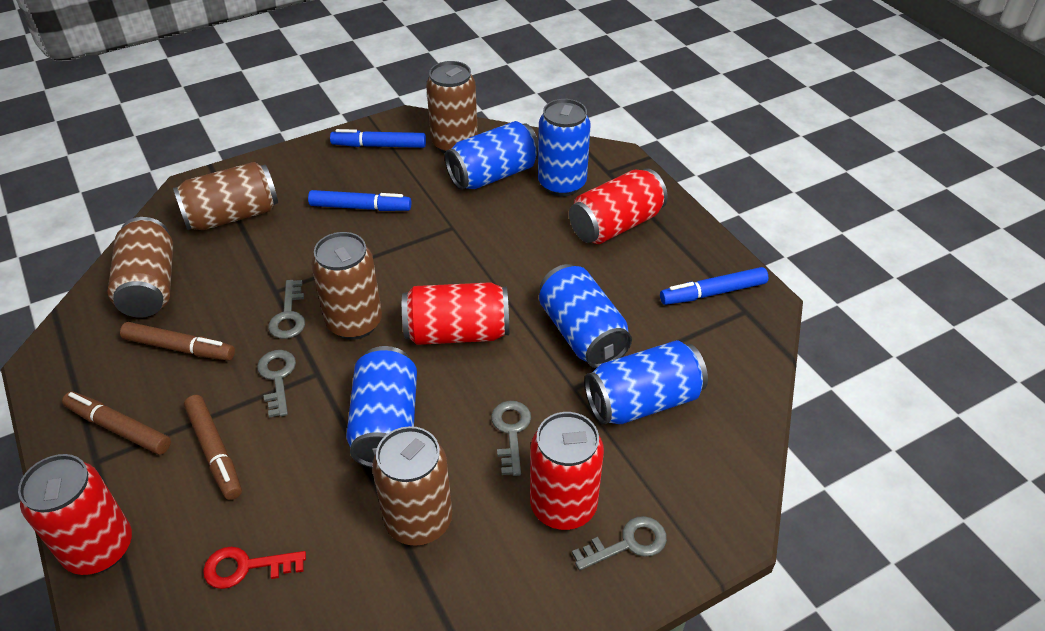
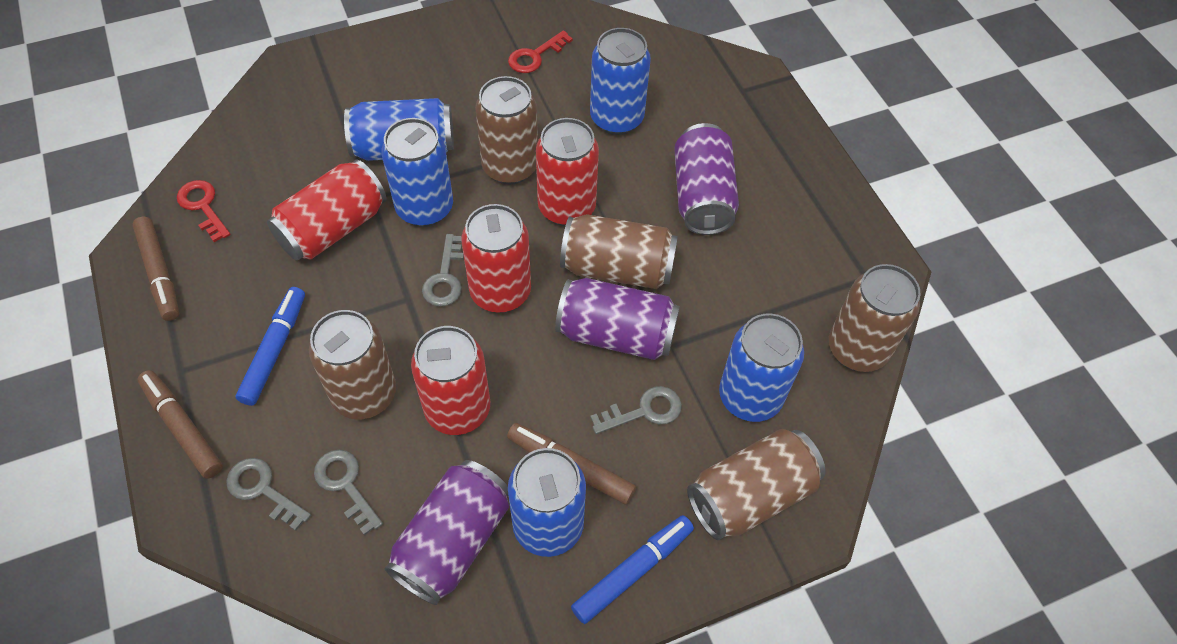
blue marker: 3 -> 2
purple can: 0 -> 3
red key: 1 -> 2

